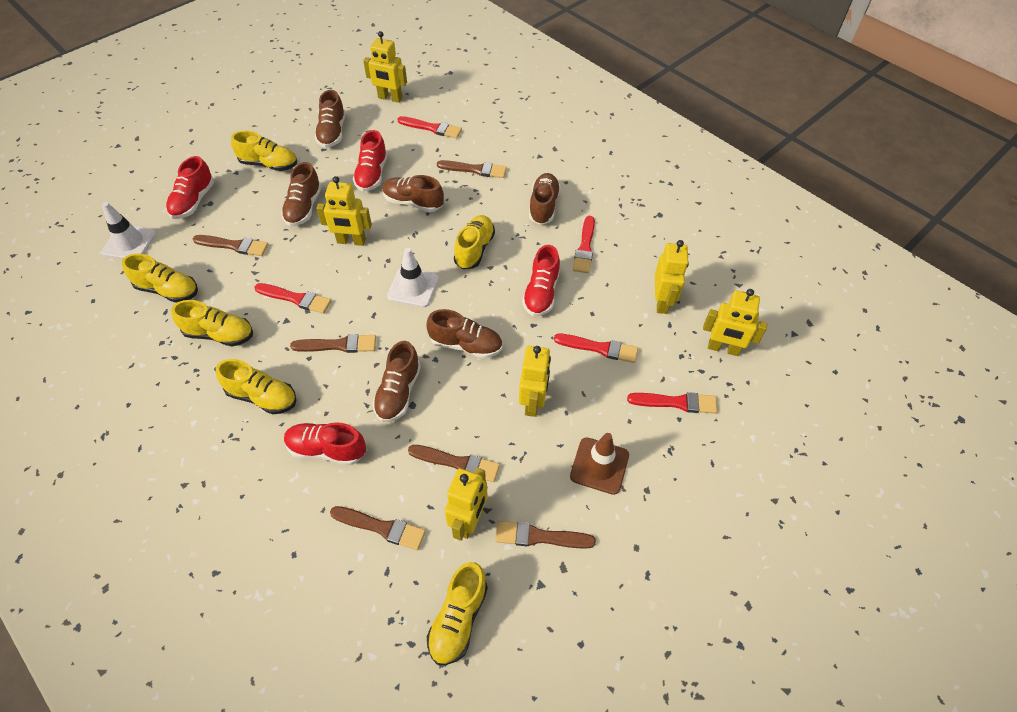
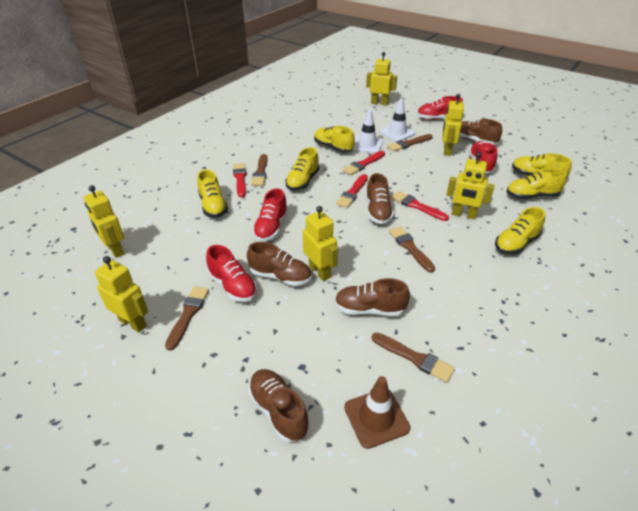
brown brush: 6 -> 5
brown shoe: 6 -> 5
red brush: 5 -> 4

